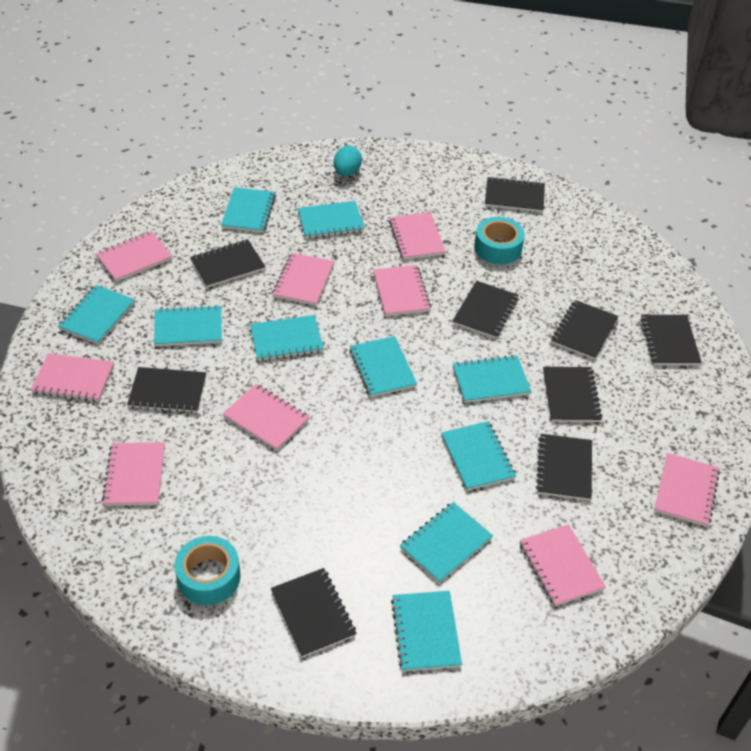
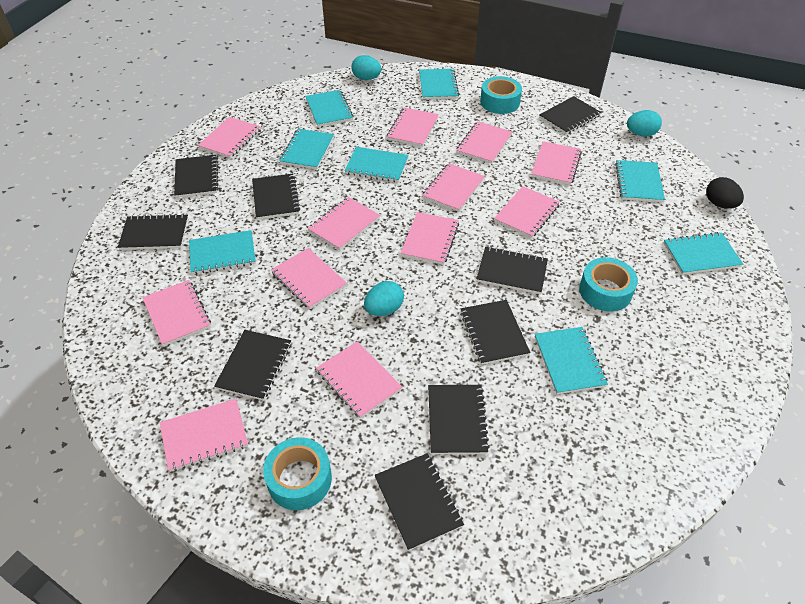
black egg: 0 -> 1
pink notebook: 9 -> 12
turquoise egg: 1 -> 3
turquoise notebook: 10 -> 8
turquoise tape: 2 -> 3

